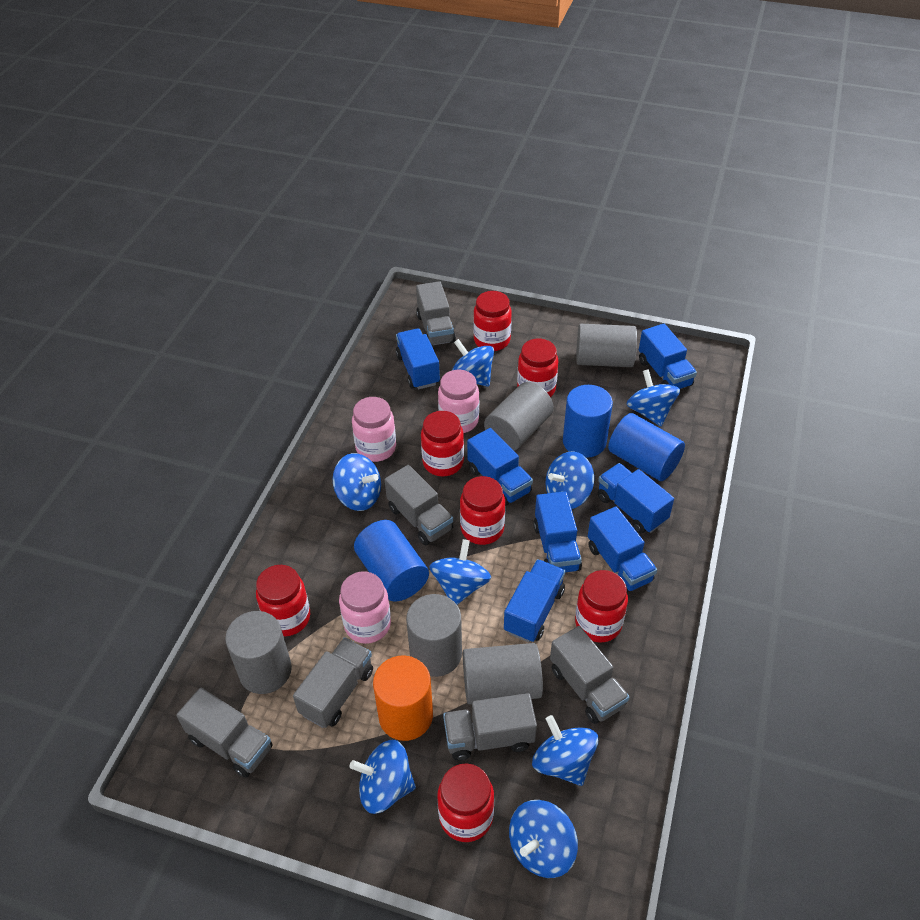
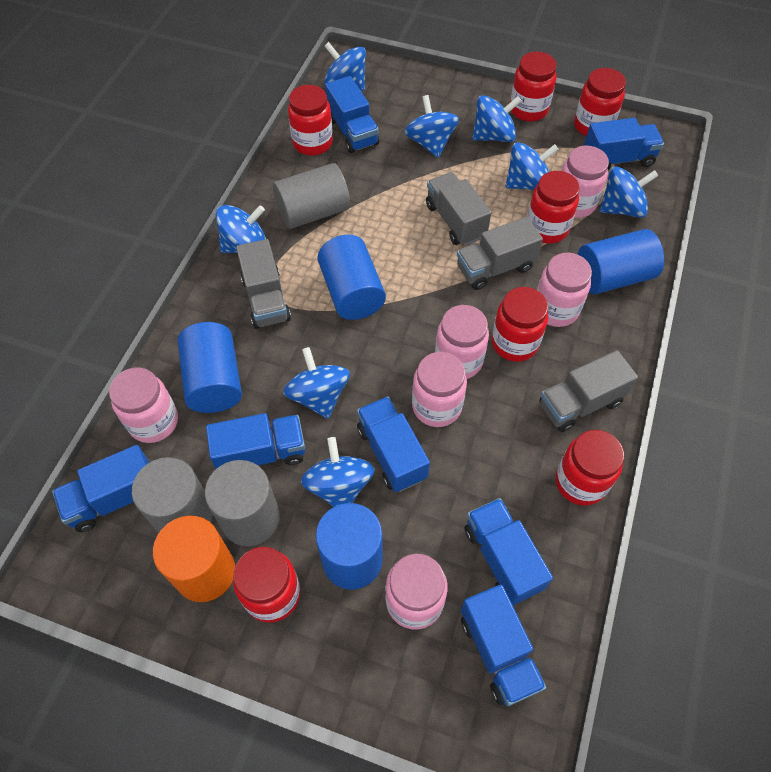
blue cylinder: 3 -> 4
grey cylinder: 5 -> 3
grey truck: 6 -> 4
pink jar: 3 -> 6

